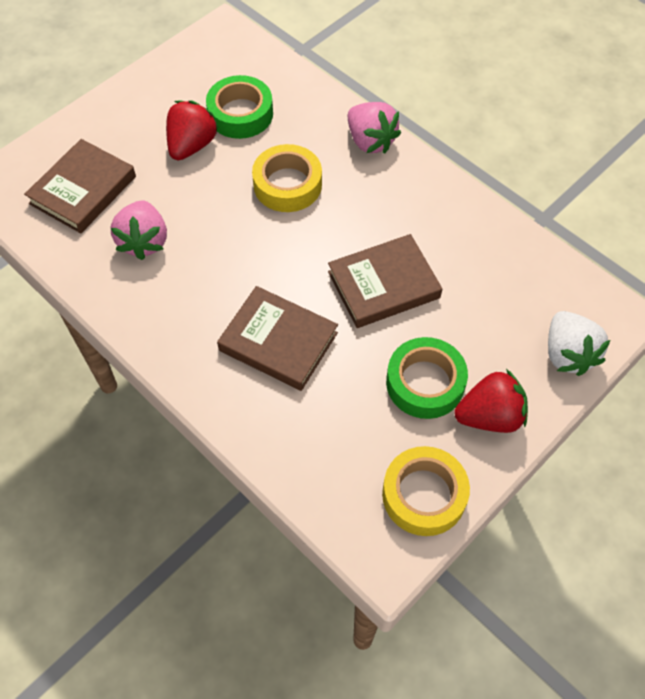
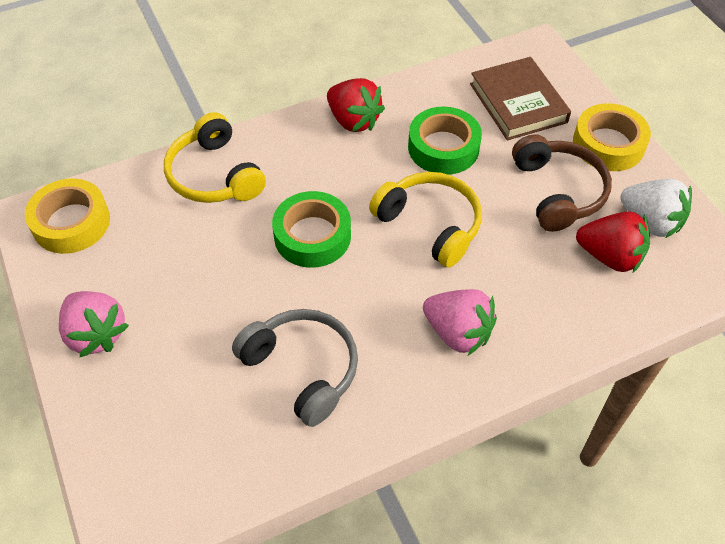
brown book: 3 -> 1
brown headphones: 0 -> 1
grey headphones: 0 -> 1
yellow headphones: 0 -> 2

